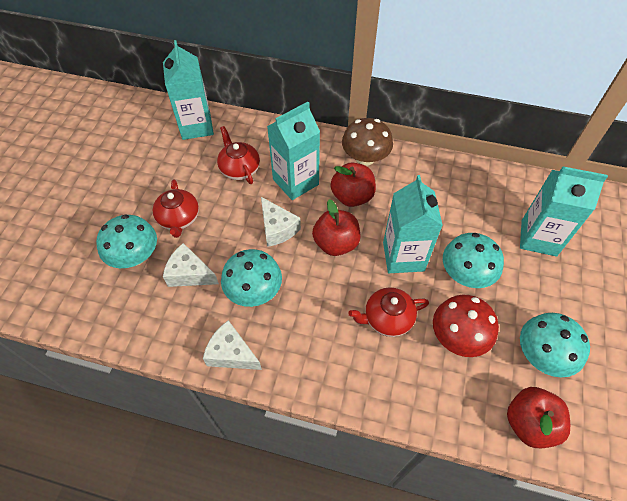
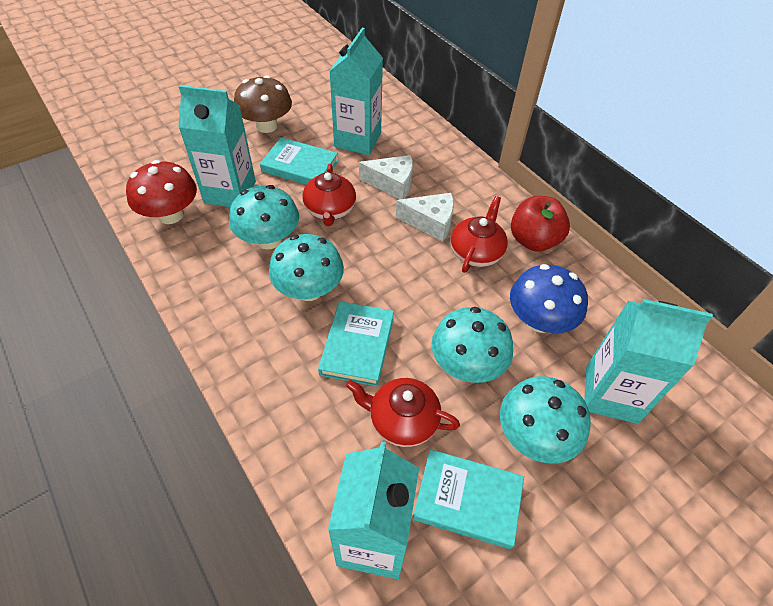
blue mushroom: 0 -> 1
red apple: 3 -> 1
turquoise book: 0 -> 3
white cheese: 3 -> 2

